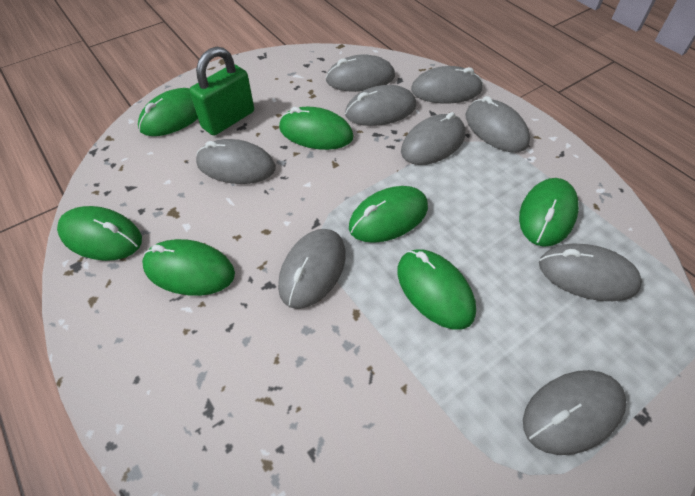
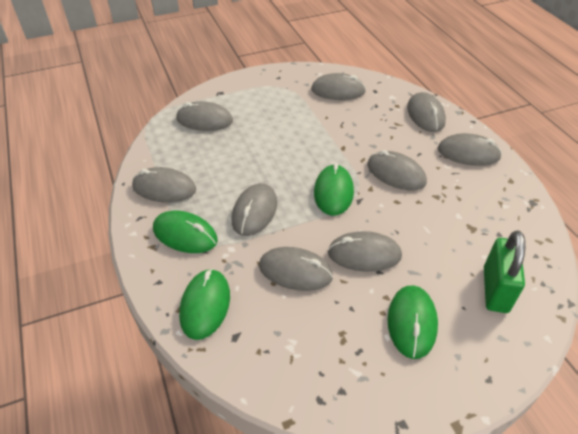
green mouse: 7 -> 4

